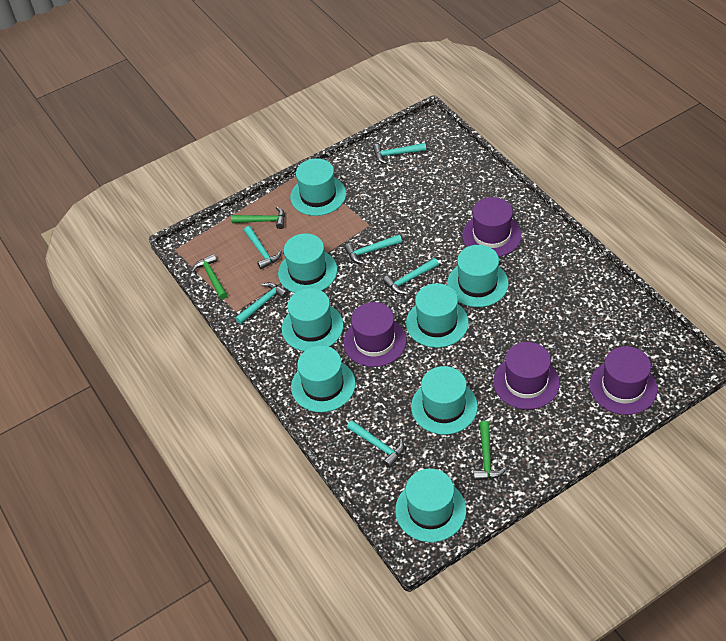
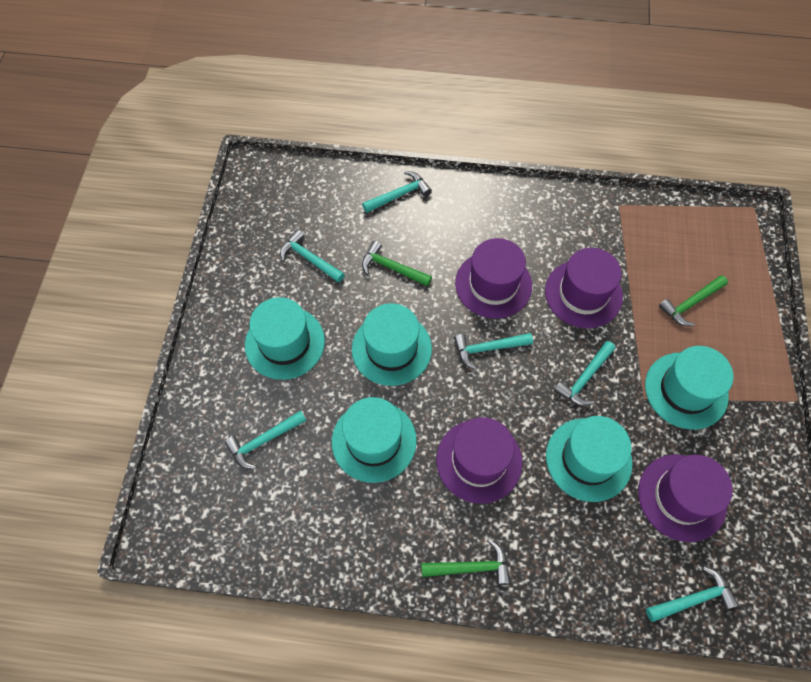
turquoise hat: 8 -> 5

